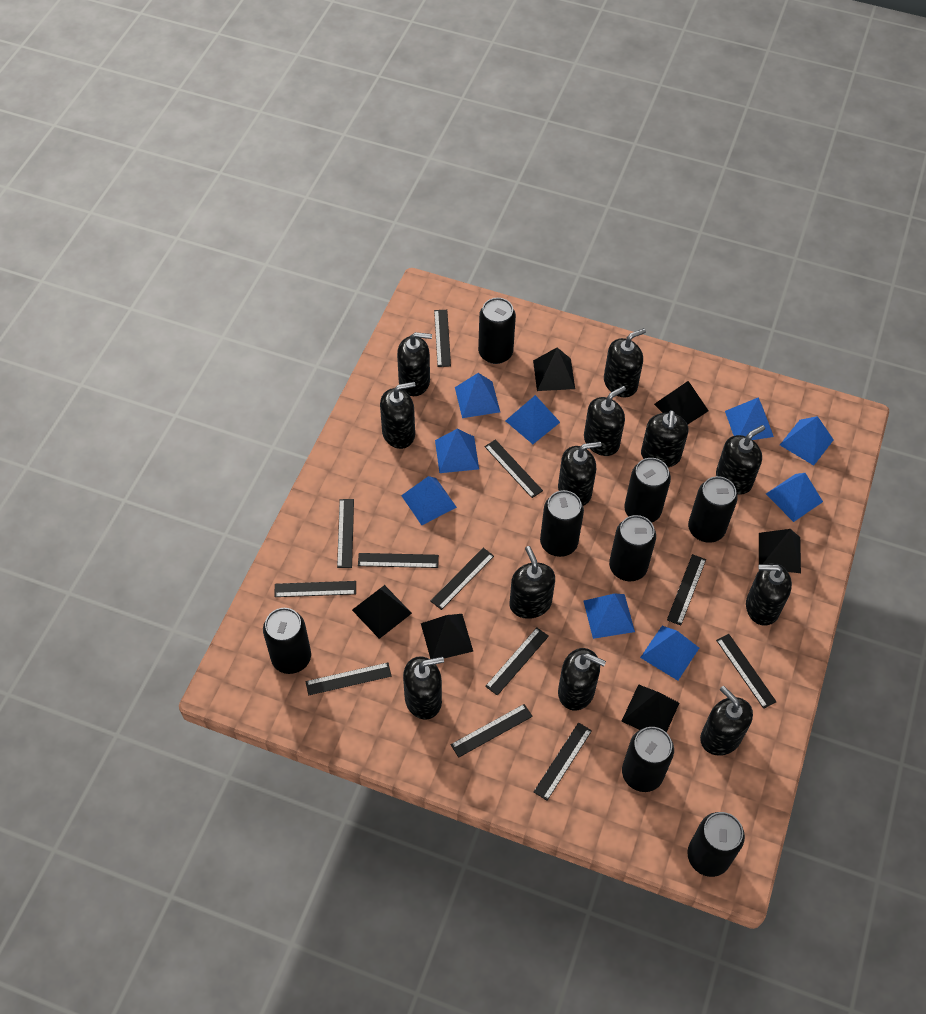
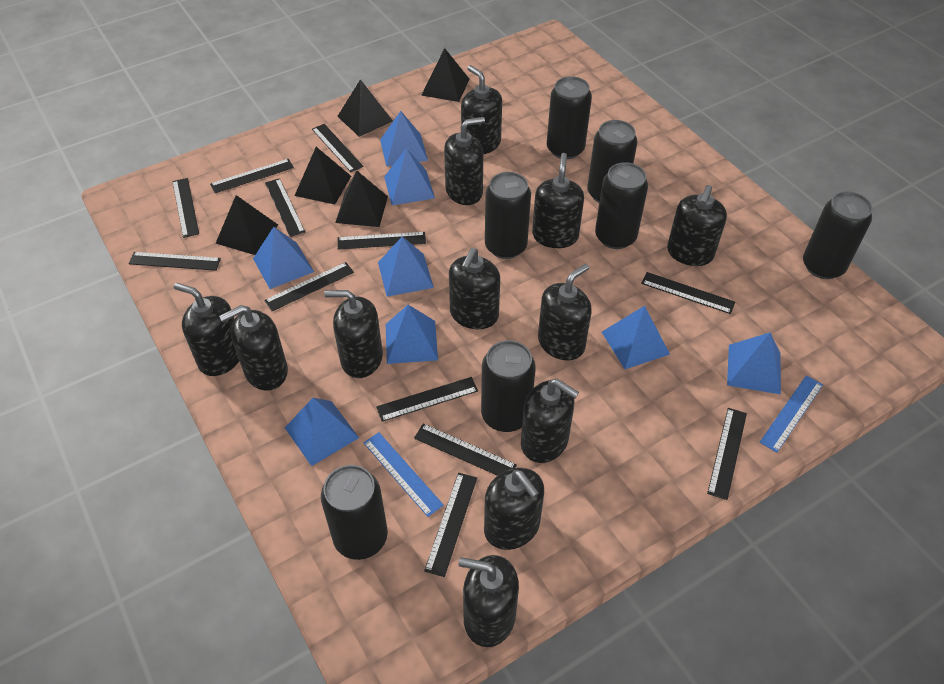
black can: 8 -> 7
black pyramid: 6 -> 5
blue pyramid: 9 -> 8
blue ruler: 0 -> 2

